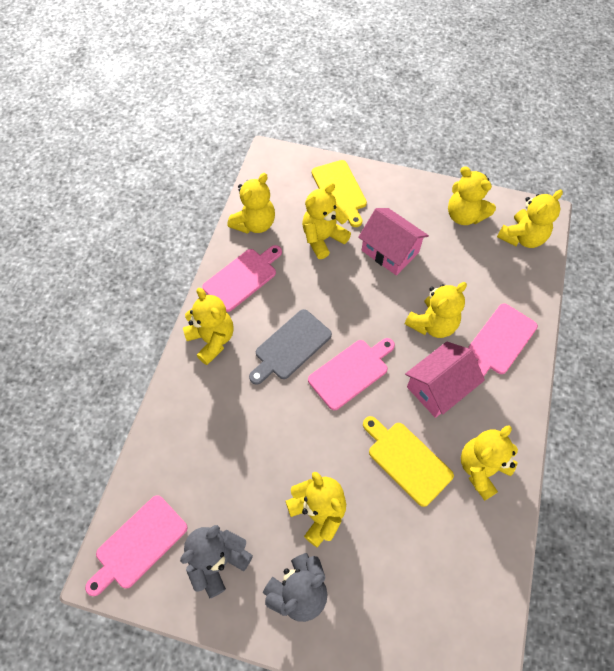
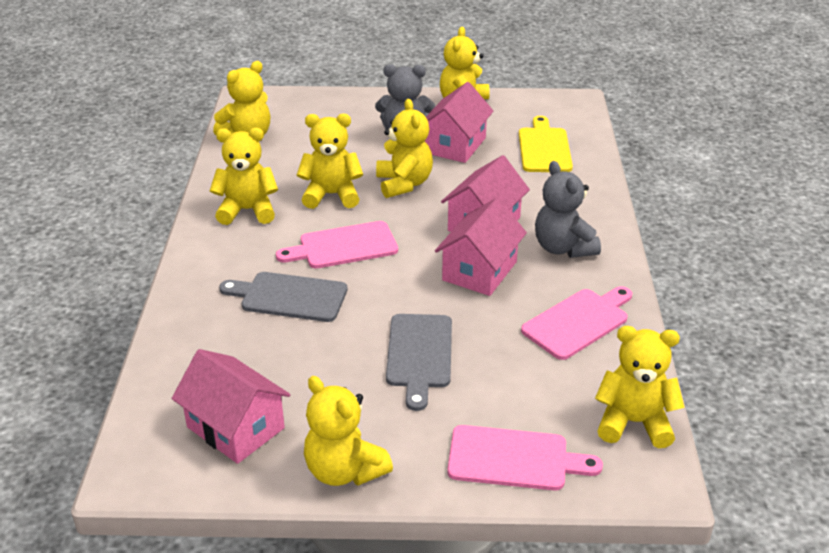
grey cutting board: 1 -> 2
pink cutting board: 4 -> 3
pink house: 2 -> 4
yellow cutting board: 2 -> 1
yellow teddy bear: 8 -> 7

